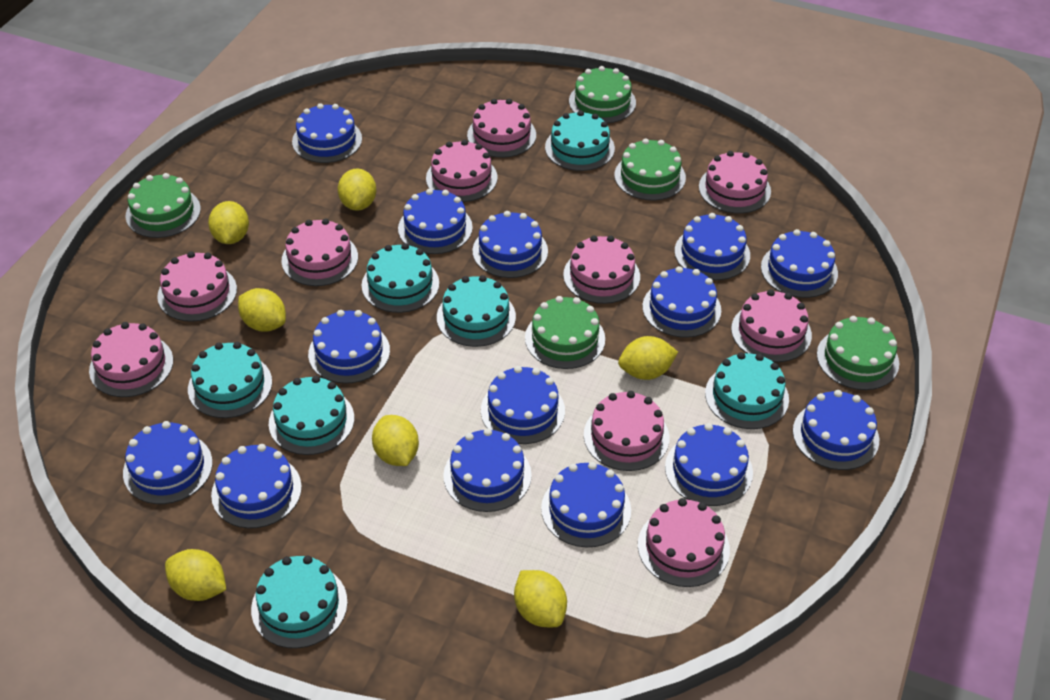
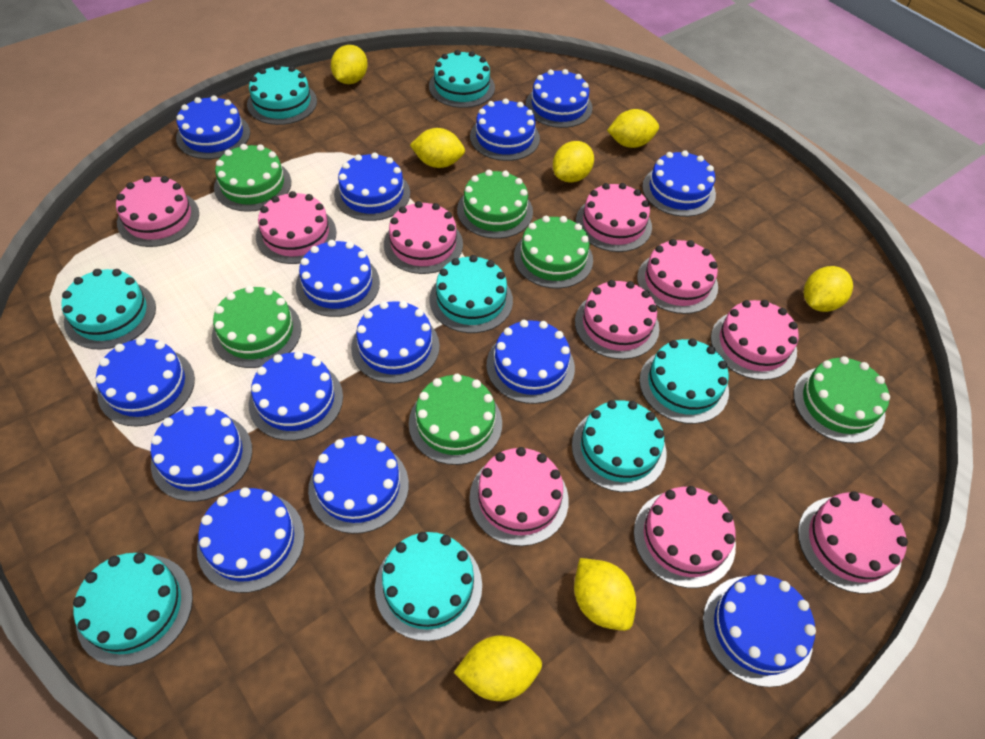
green cake: 5 -> 6
turquoise cake: 7 -> 8

